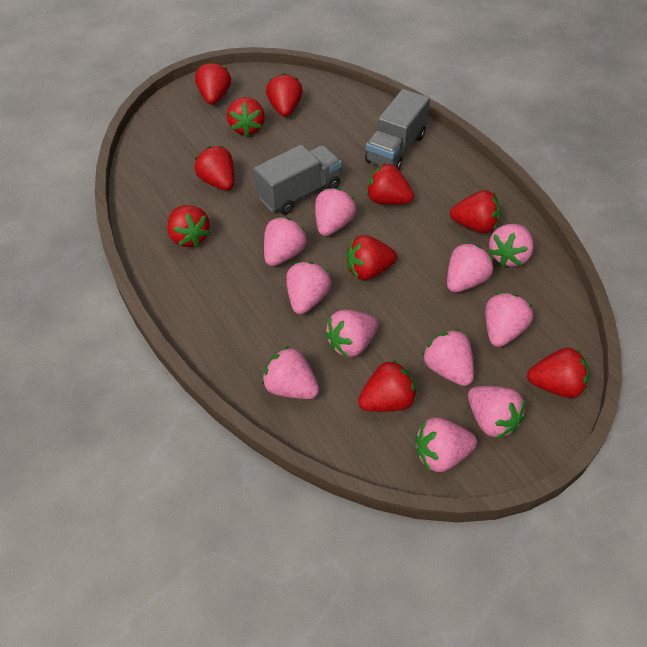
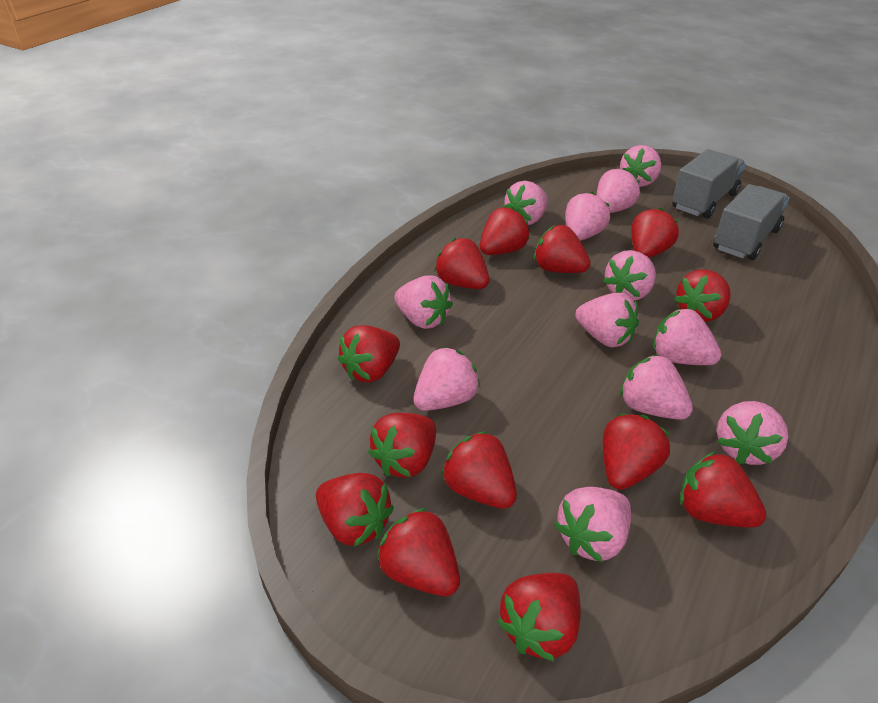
pink strawberry: 11 -> 12
red strawberry: 10 -> 13

